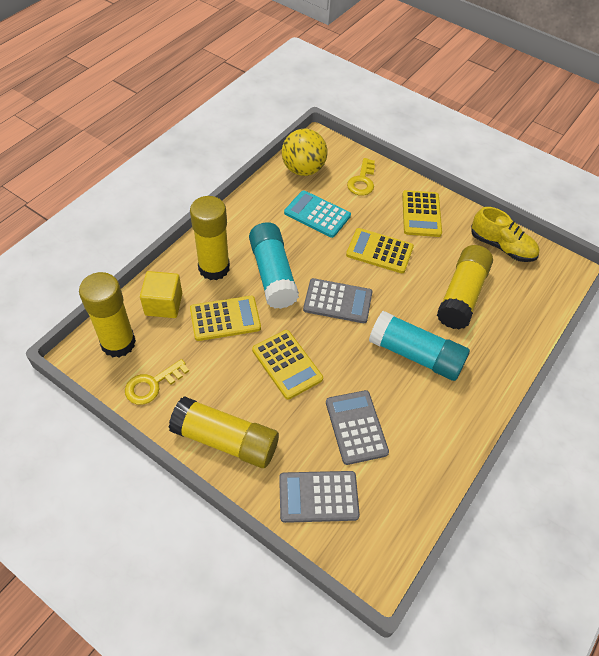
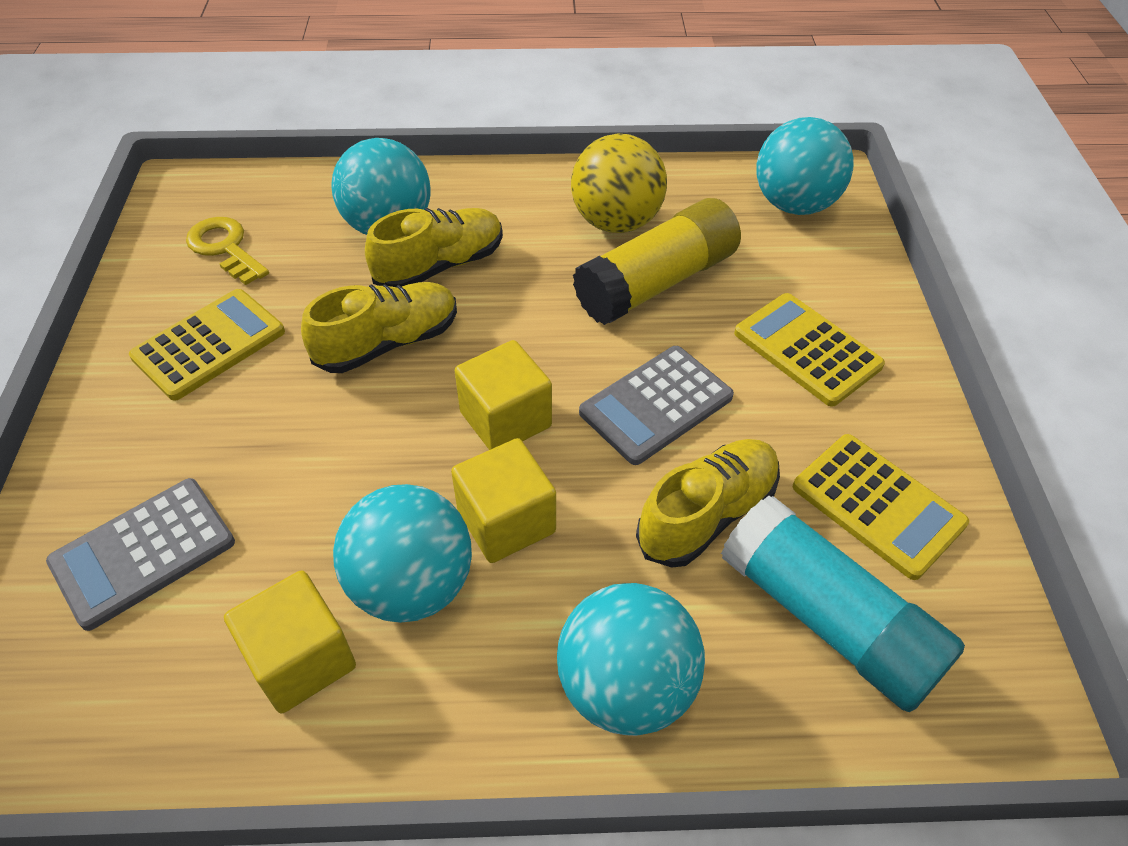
grey calculator: 3 -> 2
turquoise ball: 0 -> 4
turquoise calculator: 1 -> 0
turquoise glue stick: 2 -> 1
yellow calculator: 4 -> 3
yellow cube: 1 -> 3
yellow glue stick: 4 -> 1
yellow key: 2 -> 1
yellow shoe: 1 -> 3

